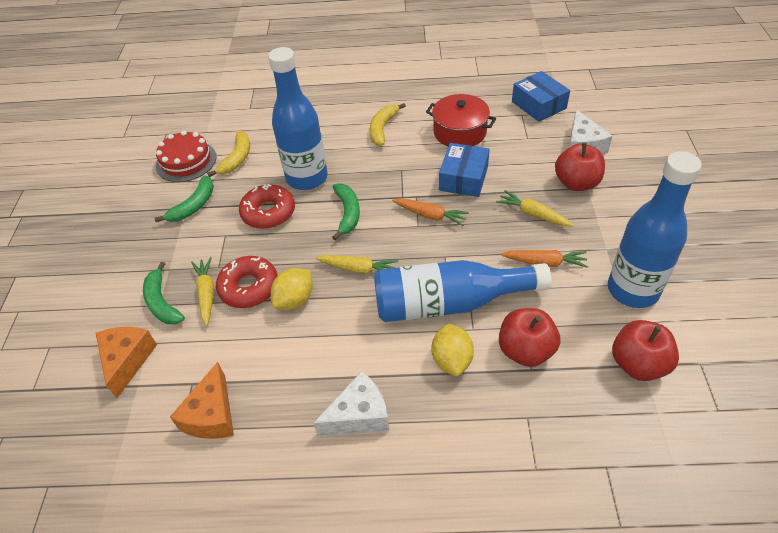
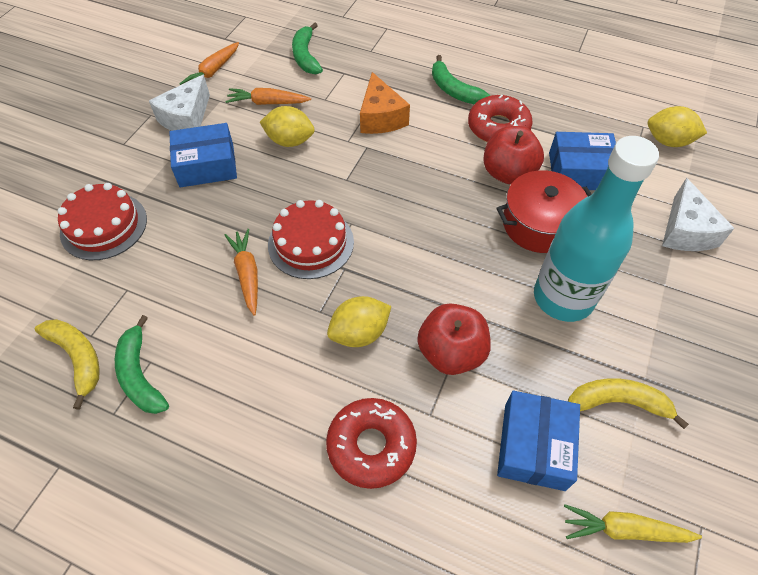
blue bottle: 3 -> 0
blue box: 2 -> 3
orange carrot: 2 -> 3
orange cheese: 2 -> 1
red apple: 3 -> 2
red cake: 1 -> 2
turquoise bottle: 0 -> 1
yellow carrot: 3 -> 1
yellow lemon: 2 -> 3

